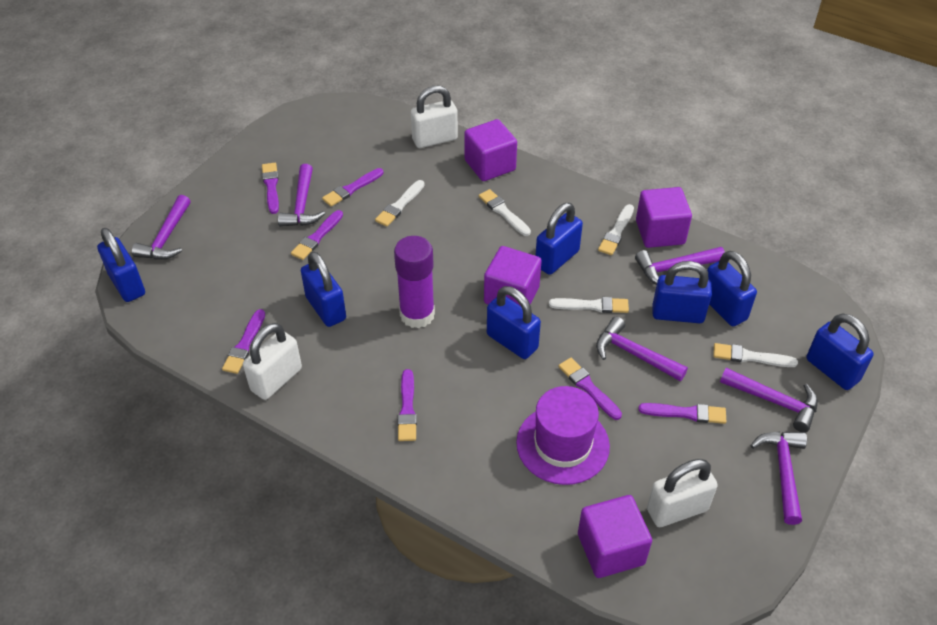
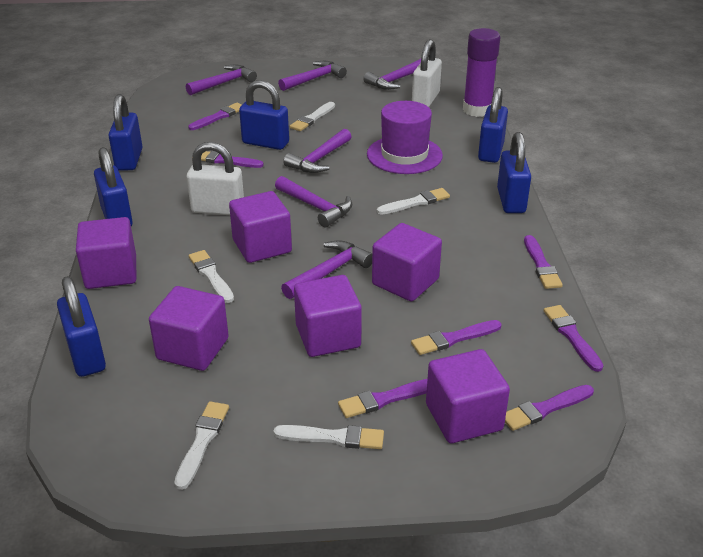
blue padlock: 7 -> 6
purple cube: 4 -> 6
white padlock: 3 -> 2

